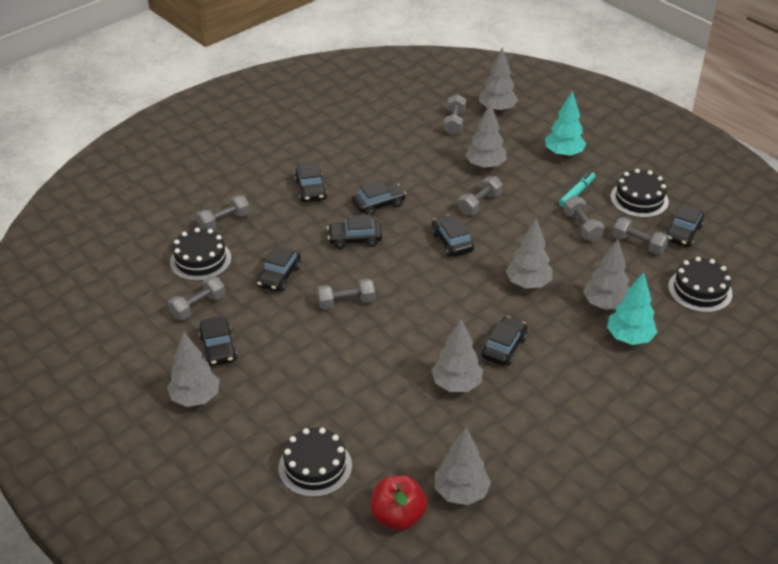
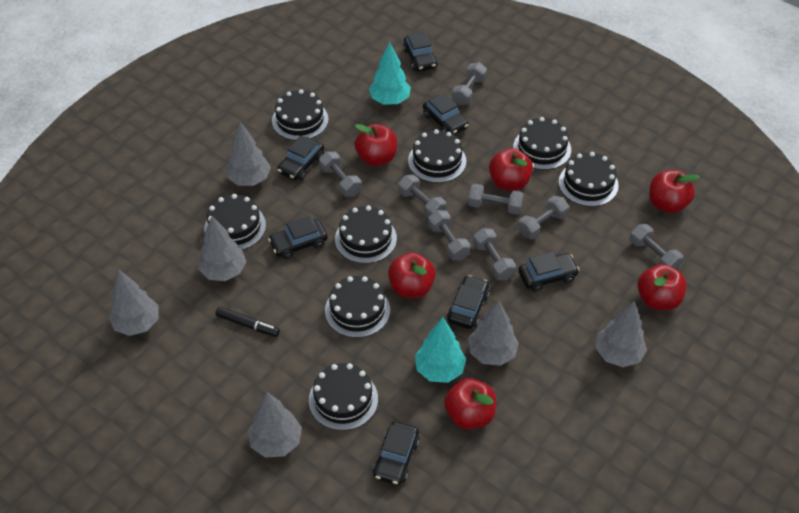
black cake: 4 -> 8
black car: 8 -> 7
black marker: 0 -> 1
grey dumbbell: 7 -> 8
grey tree: 7 -> 6
red apple: 1 -> 6
turquoise marker: 1 -> 0

